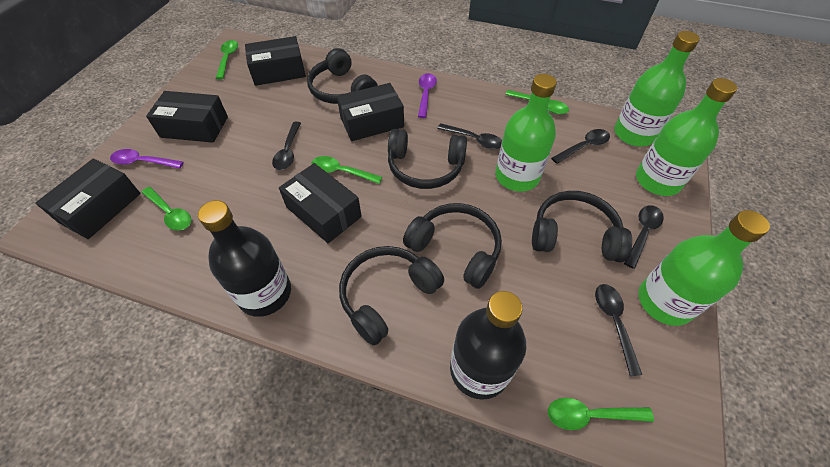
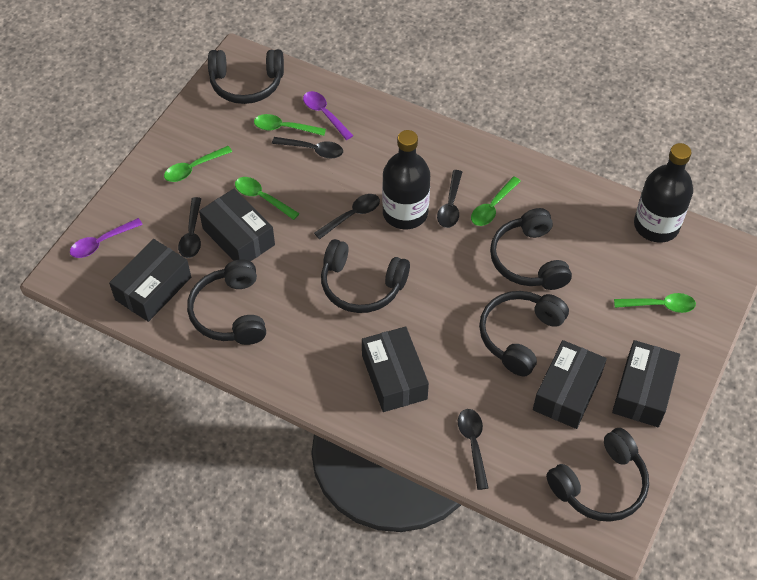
black headphones: 5 -> 6
green bottle: 4 -> 0

